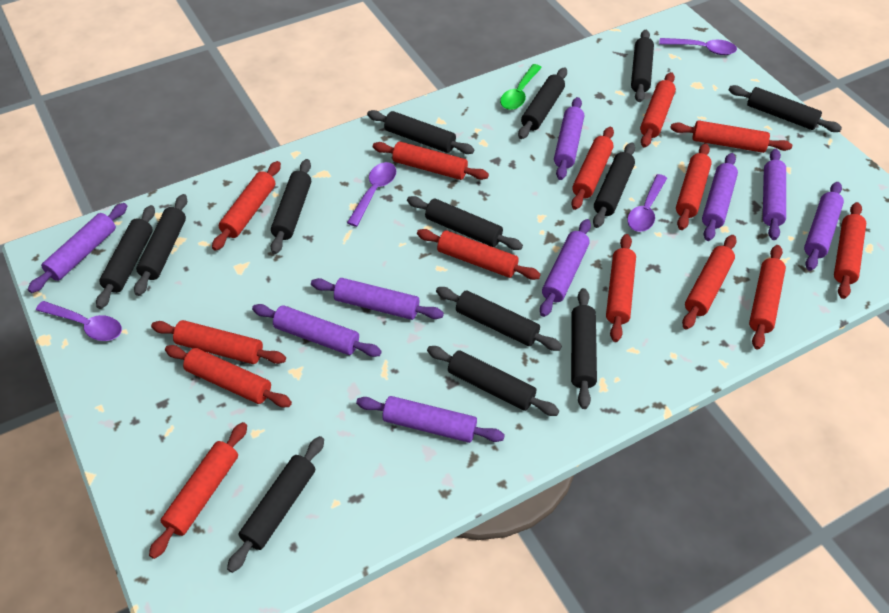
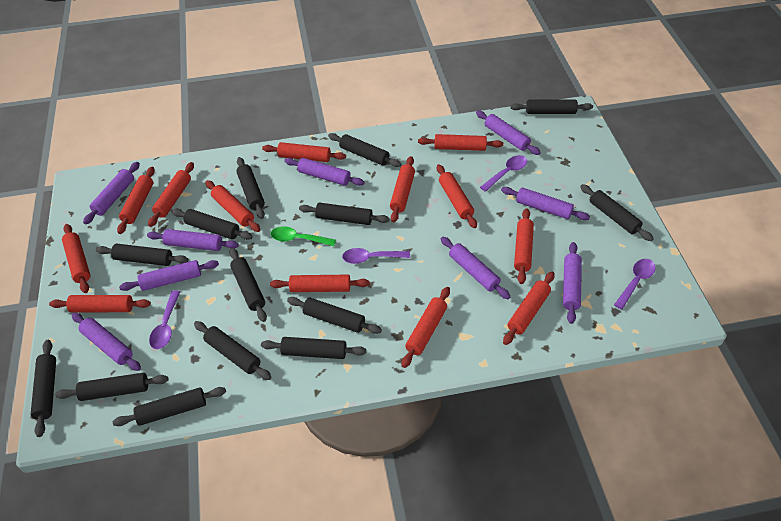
black rolling pin: 13 -> 14
red rolling pin: 14 -> 13

